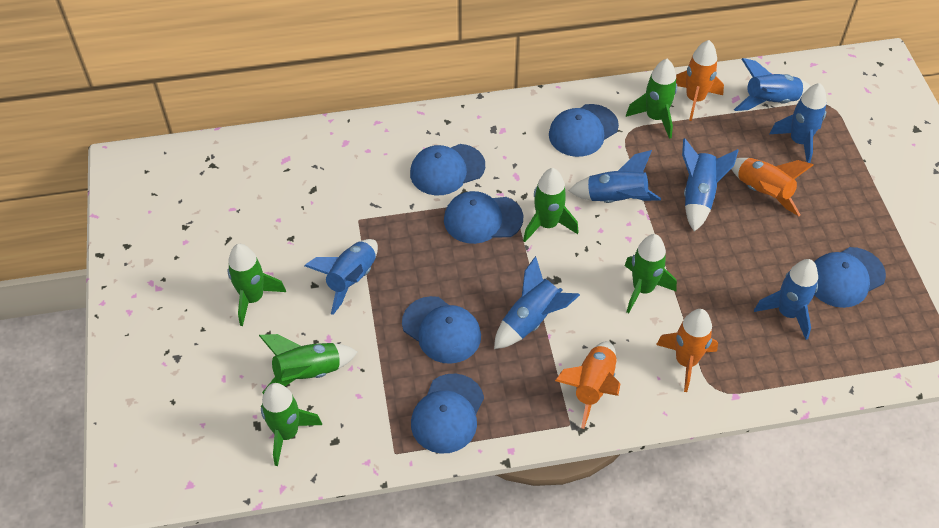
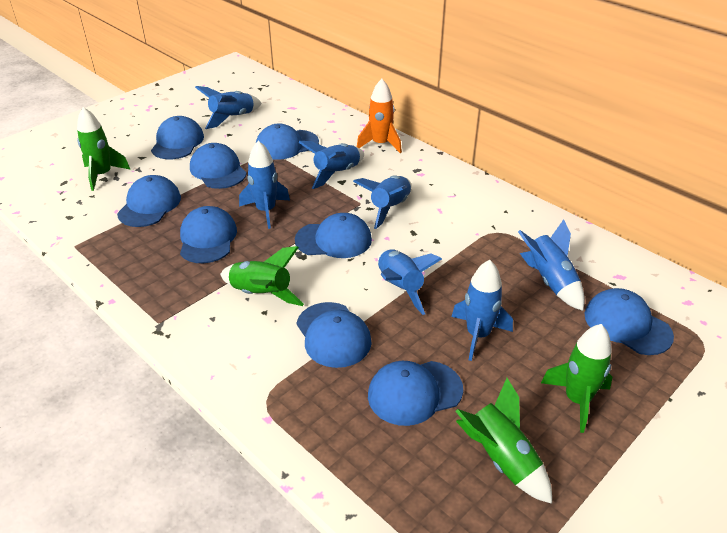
blue cap: 6 -> 9
green rocket: 6 -> 4
orange rocket: 4 -> 1

